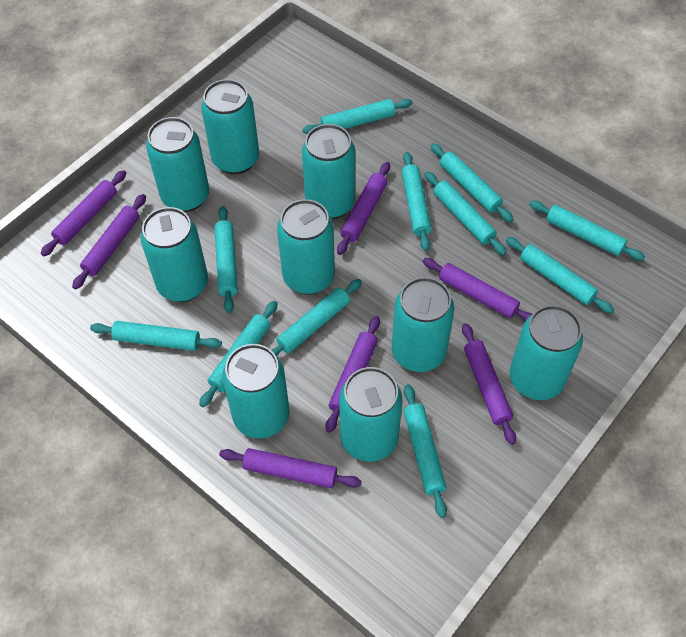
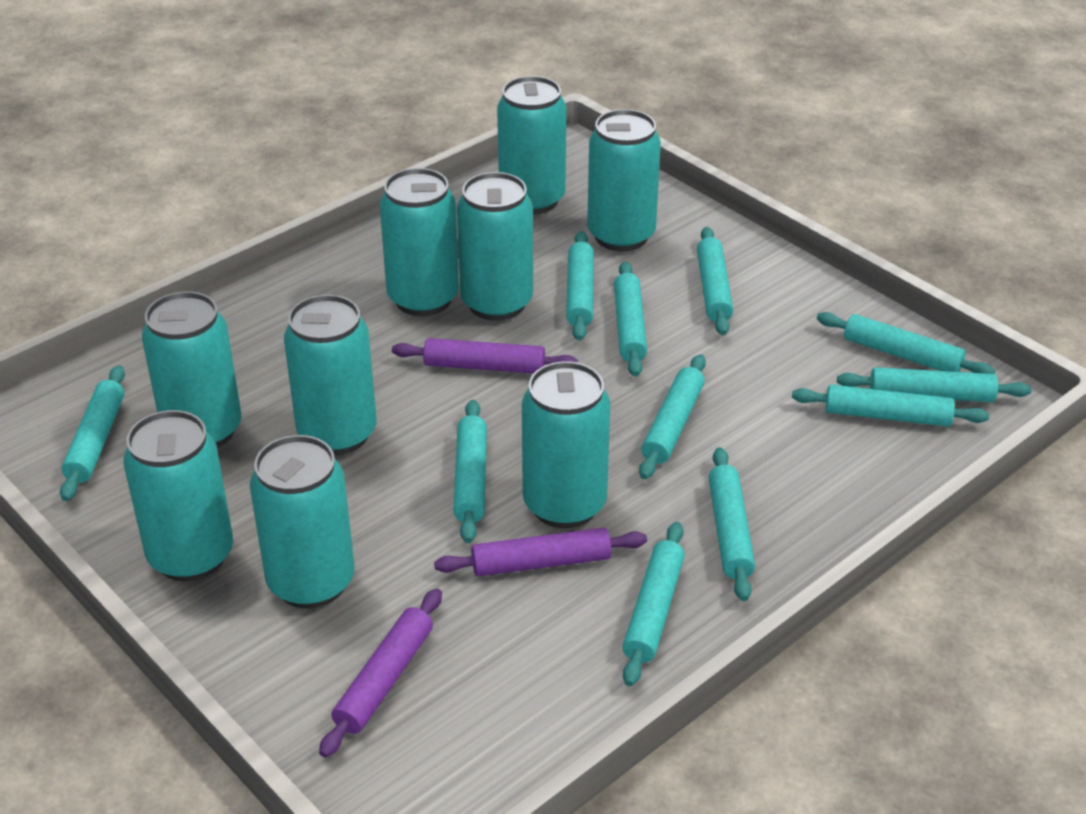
purple rolling pin: 7 -> 3

